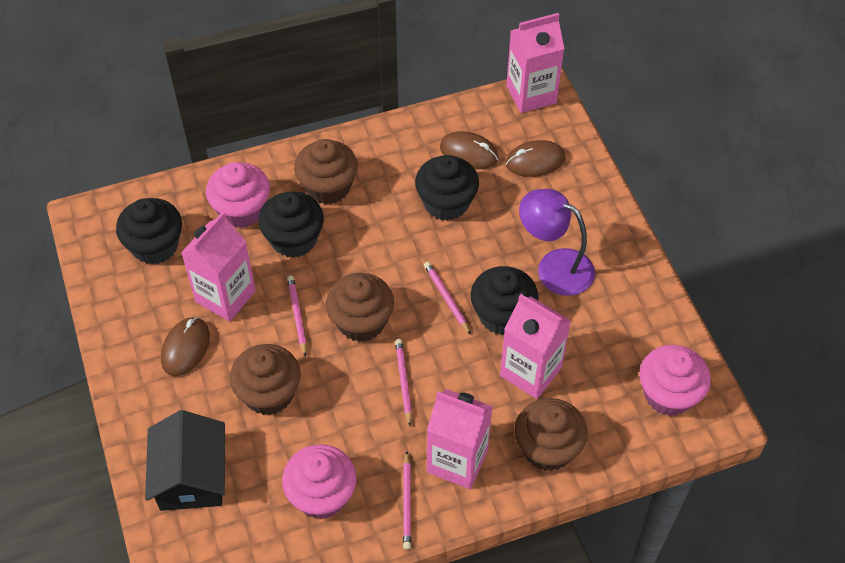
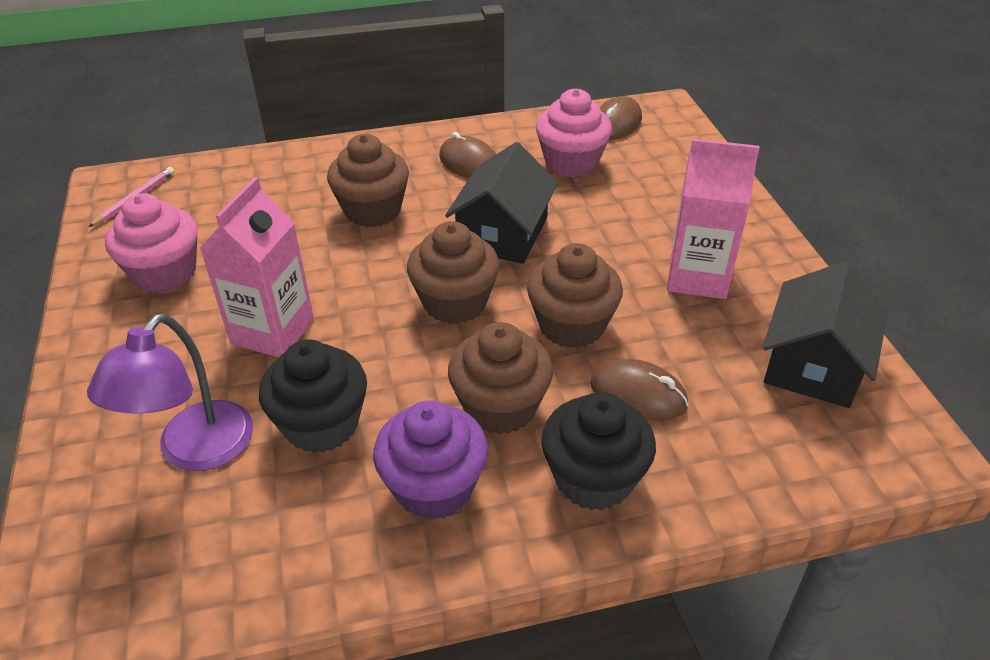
black cupcake: 4 -> 2
black house: 1 -> 2
pink carton: 4 -> 2
pink cupcake: 3 -> 2
pink pencil: 4 -> 1
purple cupcake: 0 -> 1

